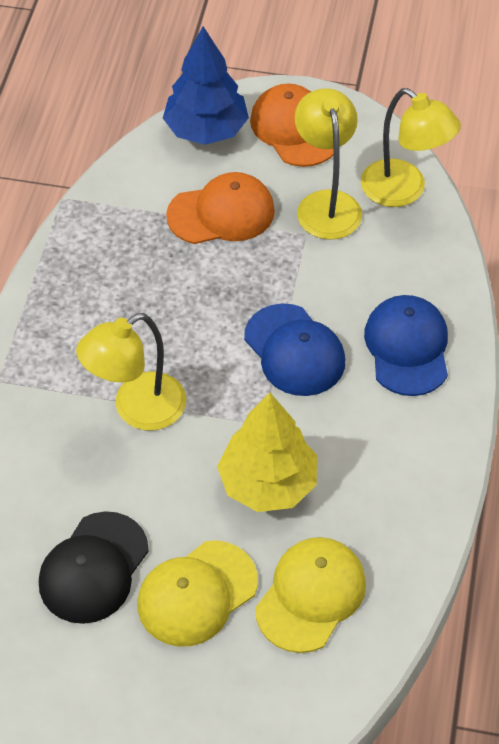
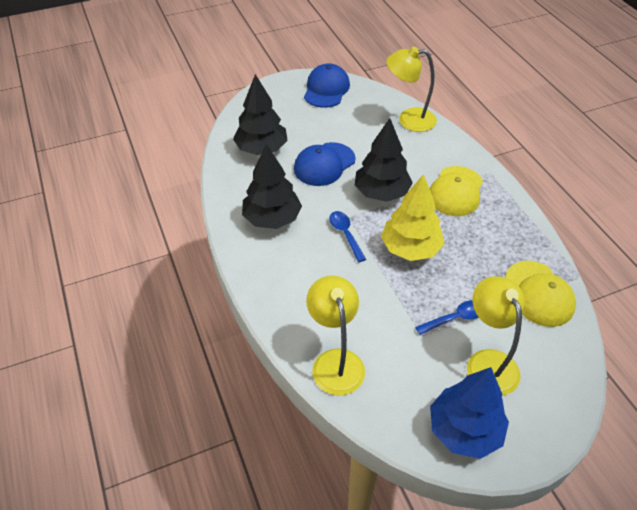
black cap: 1 -> 0
black tree: 0 -> 3
blue spoon: 0 -> 2
orange cap: 2 -> 0

